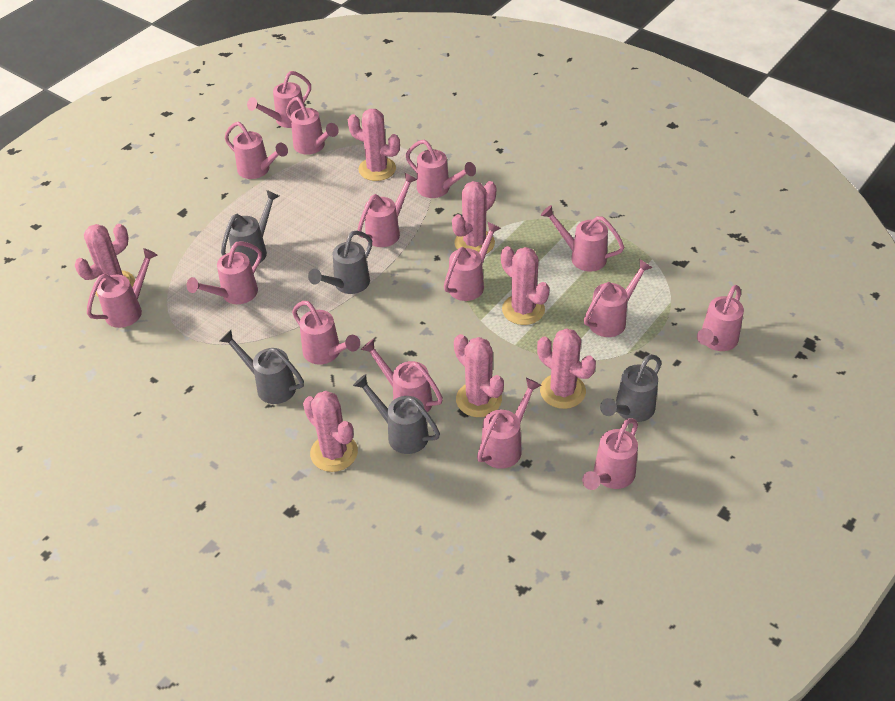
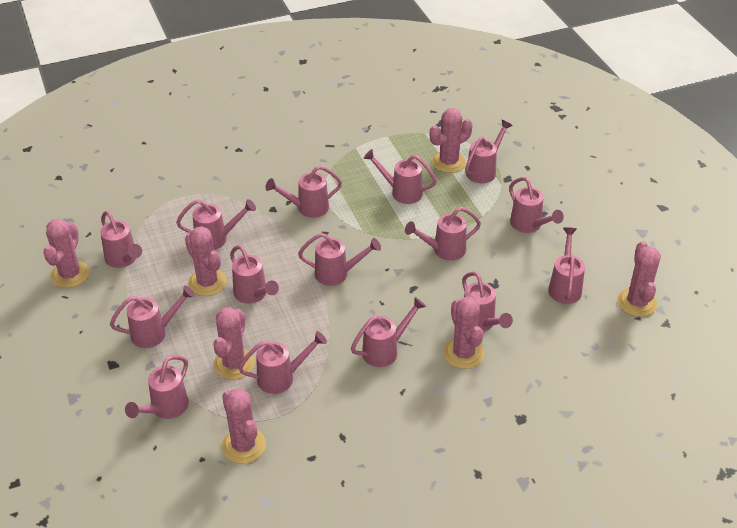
grey watering can: 5 -> 0

